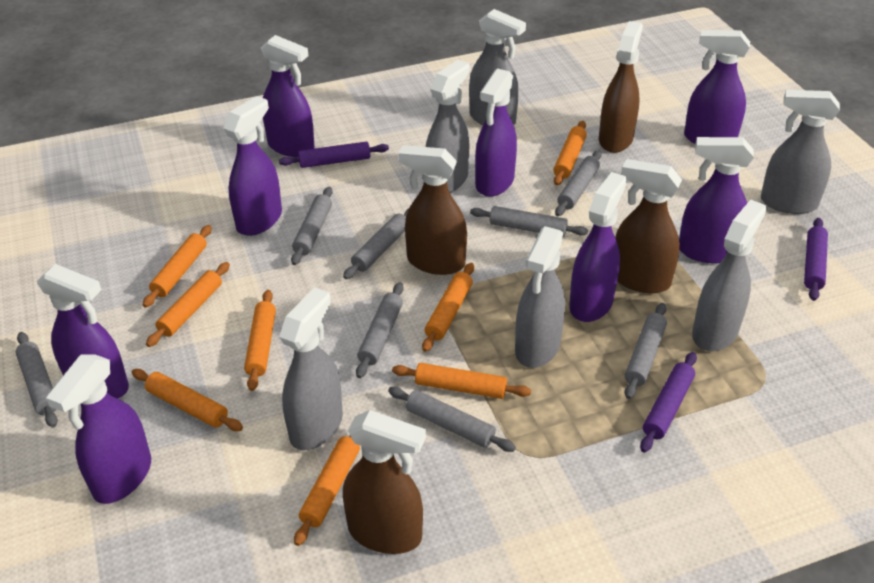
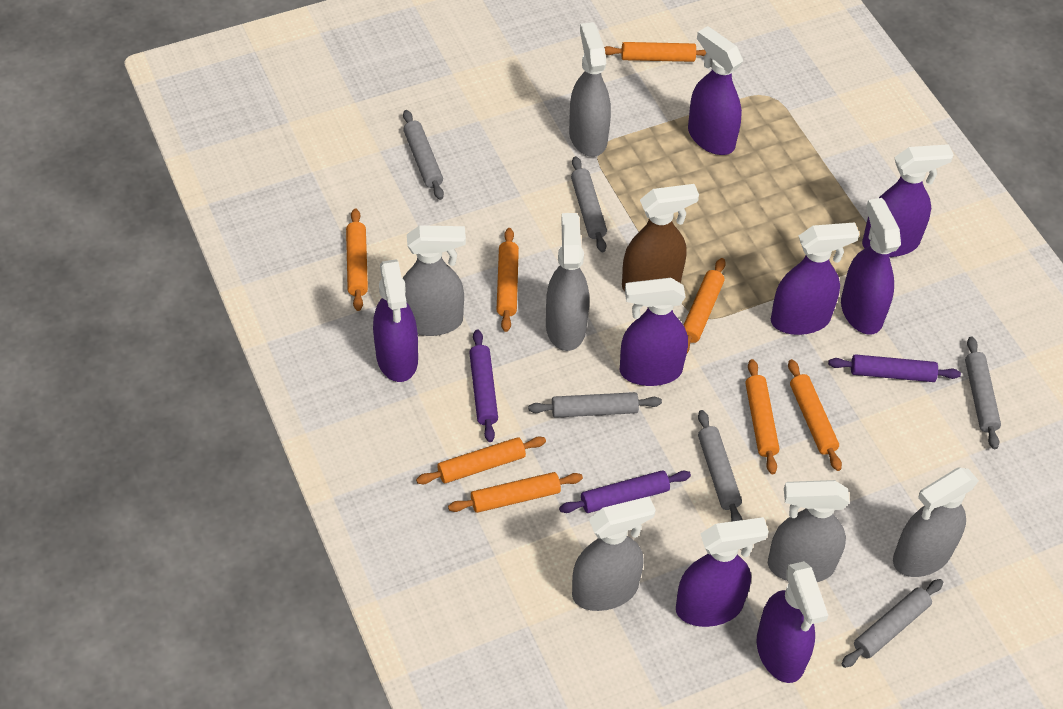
brown spray bottle: 4 -> 1
grey rolling pin: 8 -> 6

